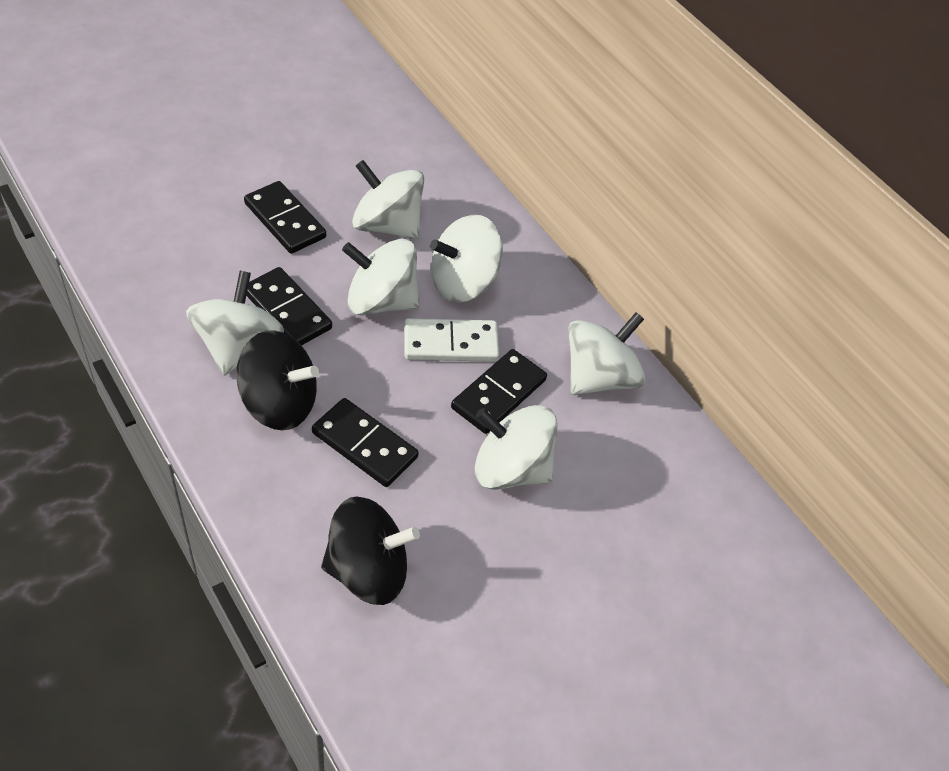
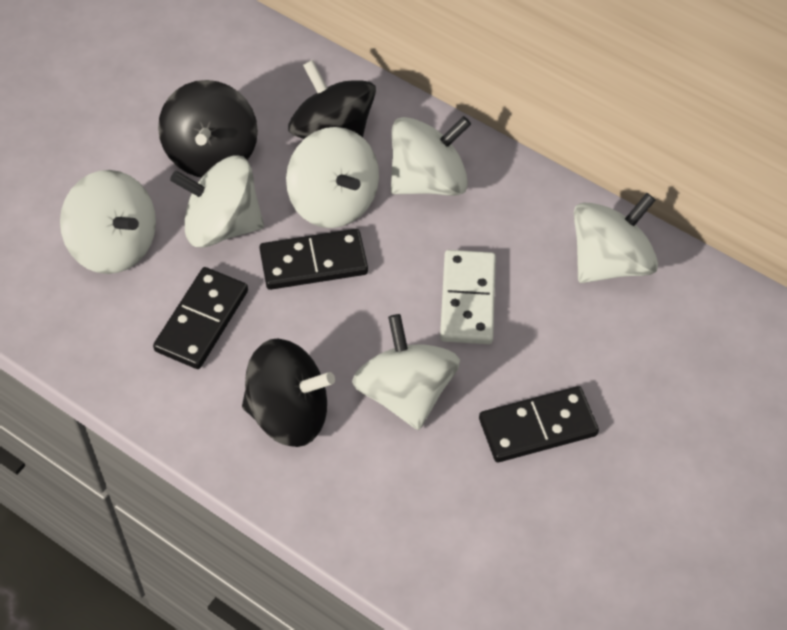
black domino: 4 -> 3
black spinning top: 2 -> 3

